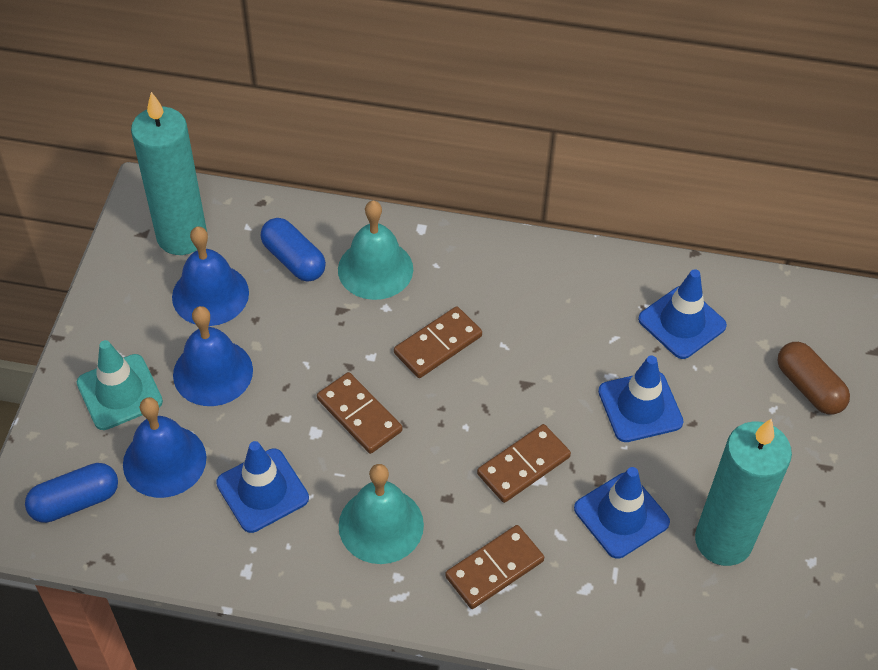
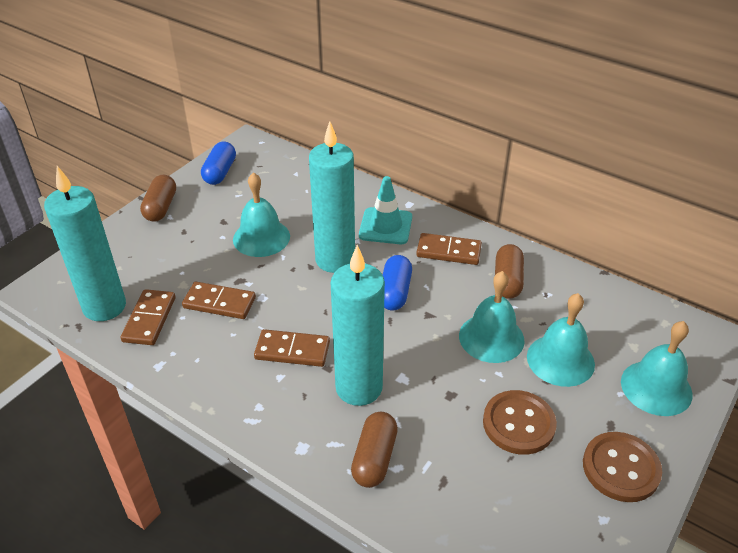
blue bell: 3 -> 0
blue traffic cone: 4 -> 0
brown button: 0 -> 2
brown capsule: 1 -> 3
turquoise bell: 2 -> 4
turquoise candle: 2 -> 3

